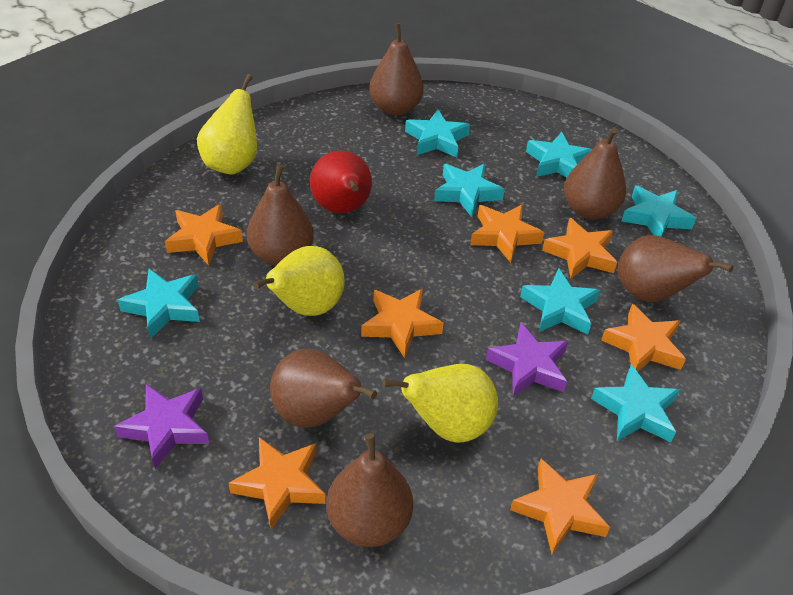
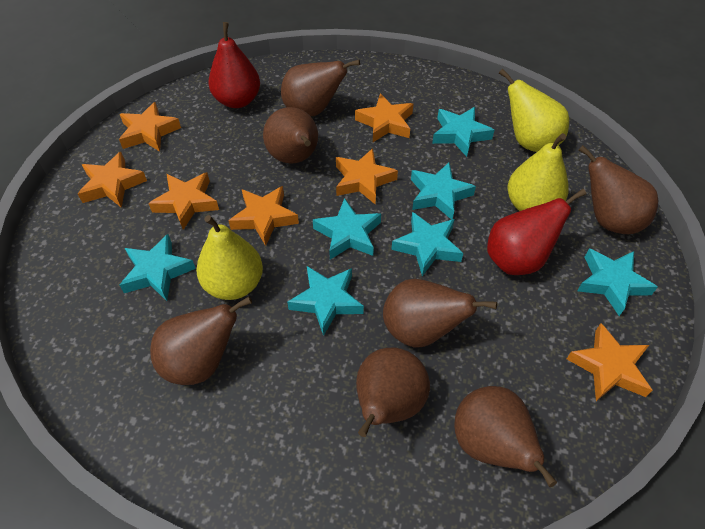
brown pear: 6 -> 7
purple star: 2 -> 0
red pear: 1 -> 2

